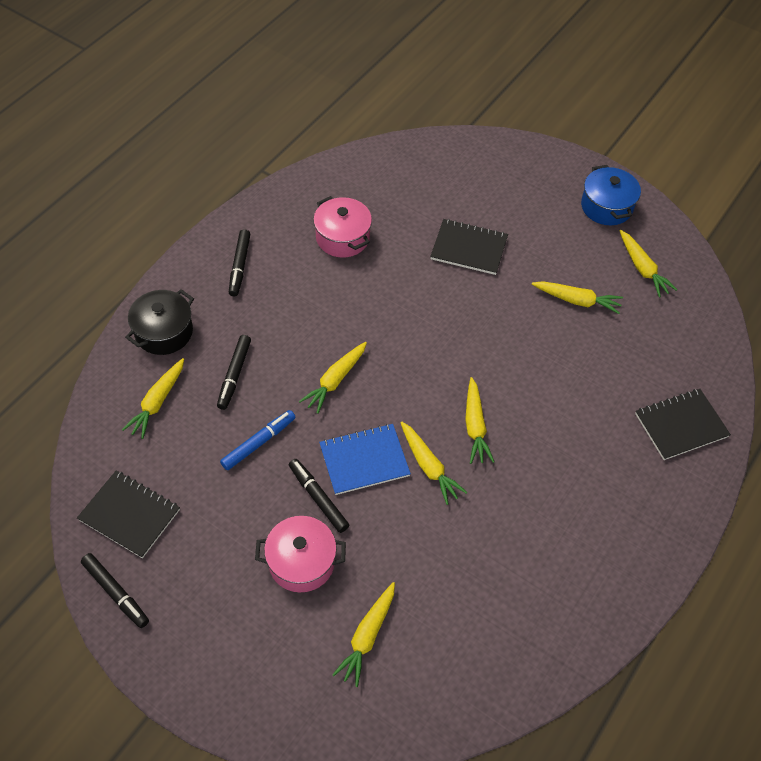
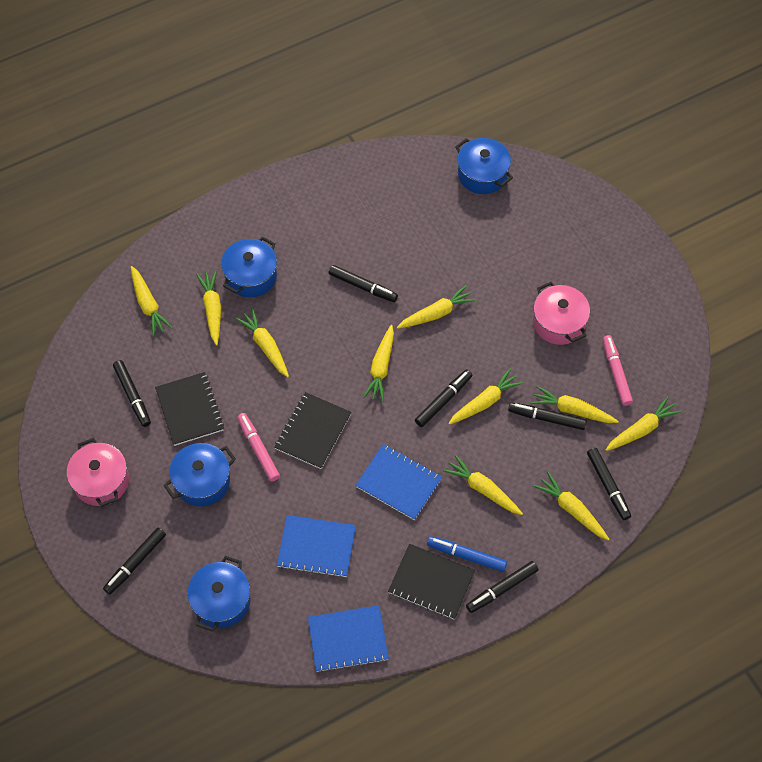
black marker: 4 -> 7
black pot: 1 -> 0
blue notebook: 1 -> 3
blue pot: 1 -> 4
pink marker: 0 -> 2
yellow carrot: 7 -> 10

